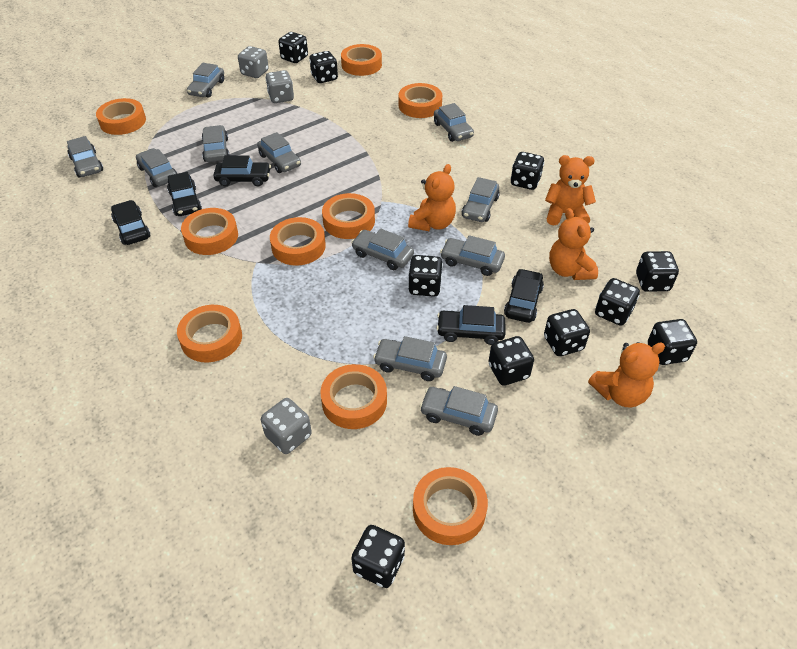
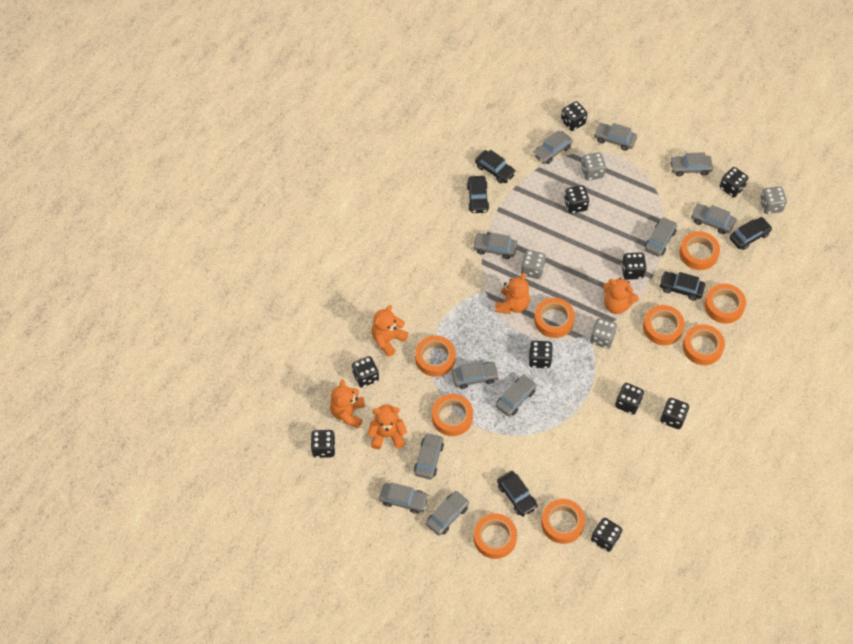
grey dice: 3 -> 4
orange teddy bear: 4 -> 5

